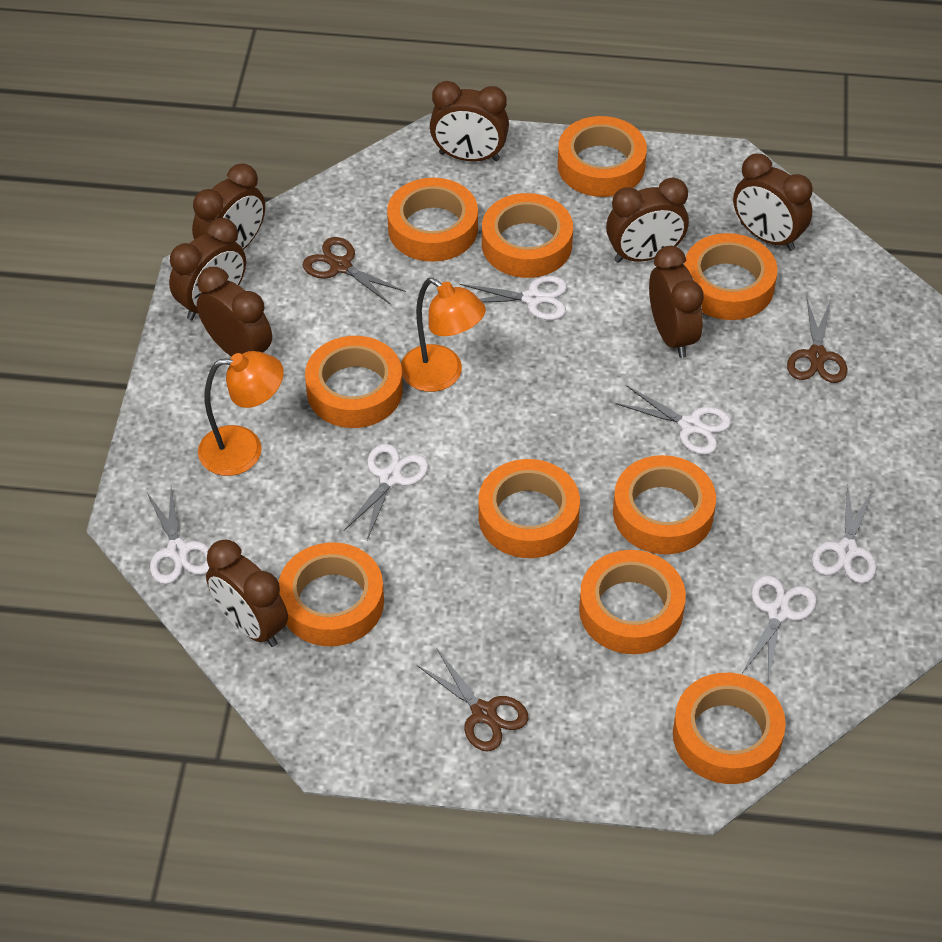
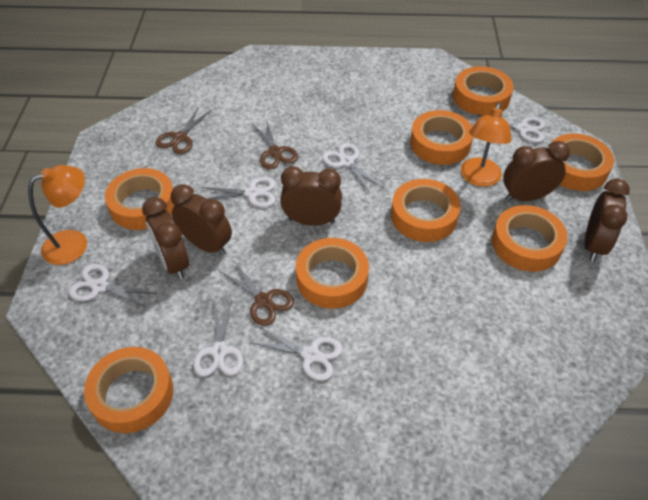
brown clock: 8 -> 5
orange tape: 10 -> 8

